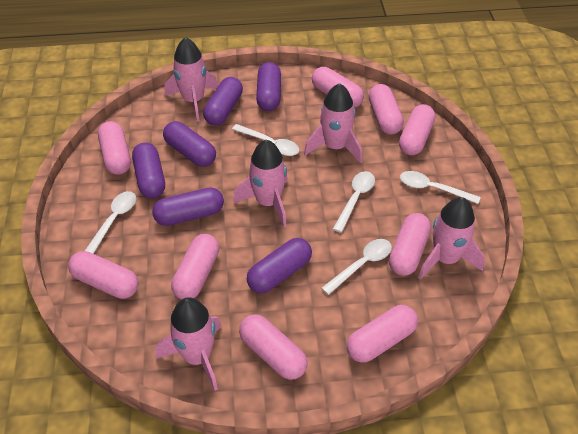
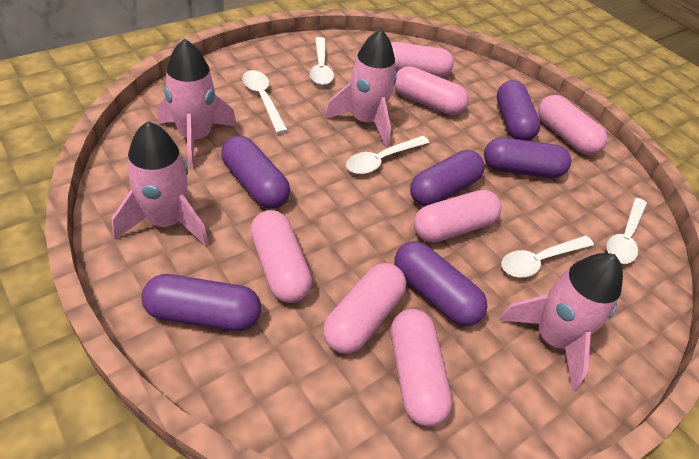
pink capsule: 9 -> 7
pink rocket: 5 -> 4

